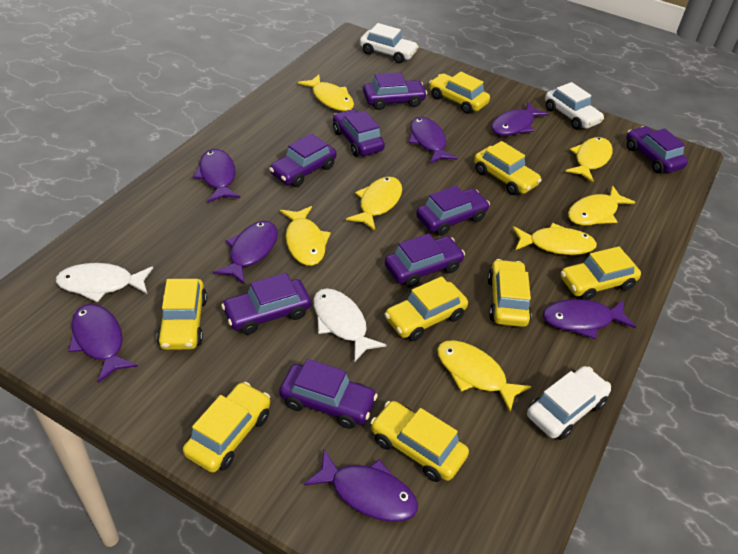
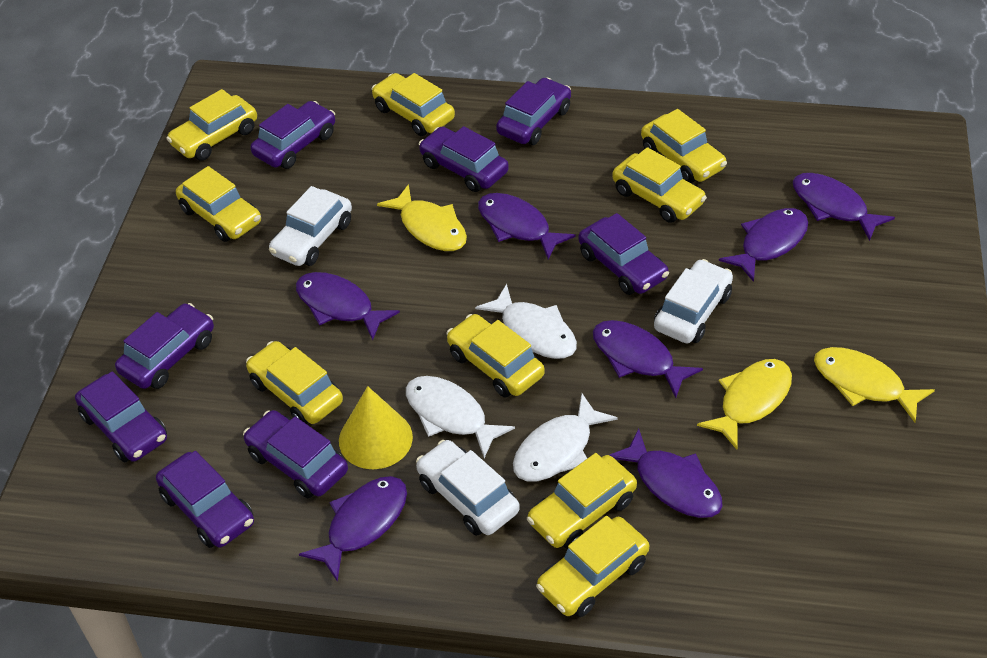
white fish: 2 -> 3
yellow car: 8 -> 9
yellow cone: 0 -> 1
yellow fish: 7 -> 3

